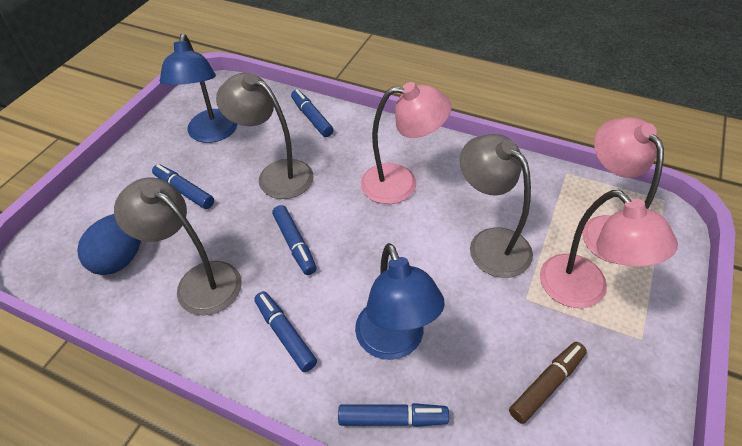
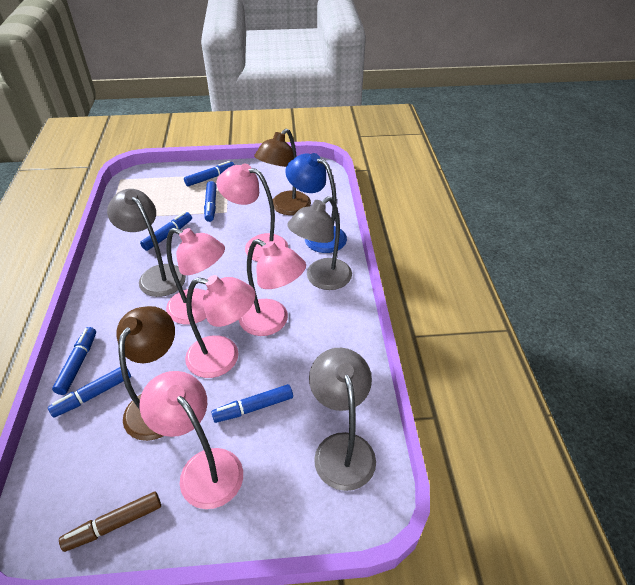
blue egg: 1 -> 0
blue lamp: 2 -> 1
blue marker: 5 -> 6
brown lamp: 0 -> 2
pink lamp: 3 -> 5

